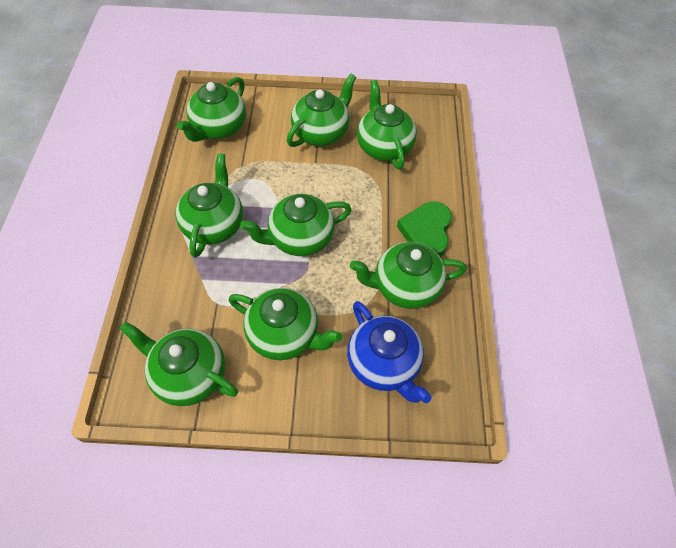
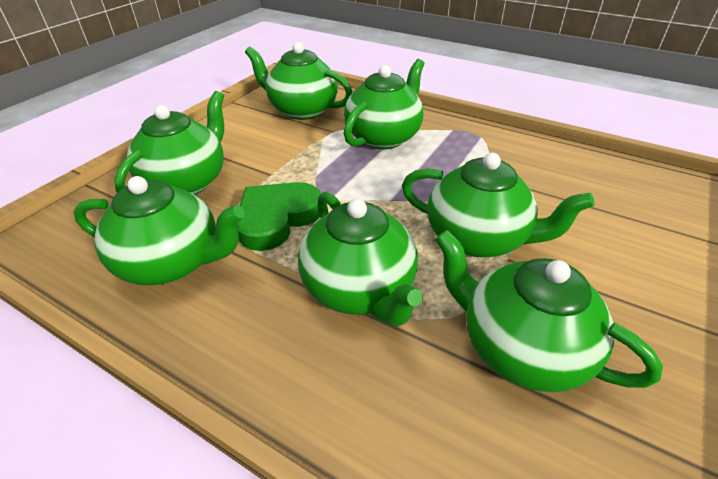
blue teapot: 1 -> 0
green teapot: 8 -> 7

